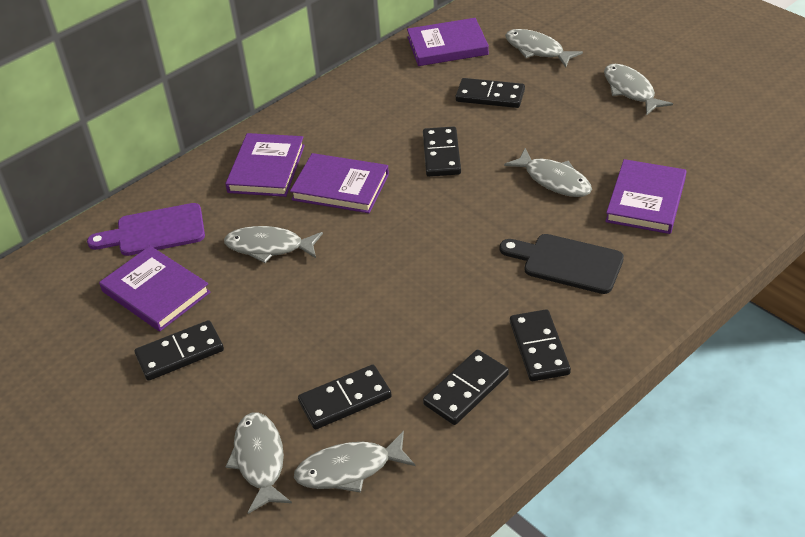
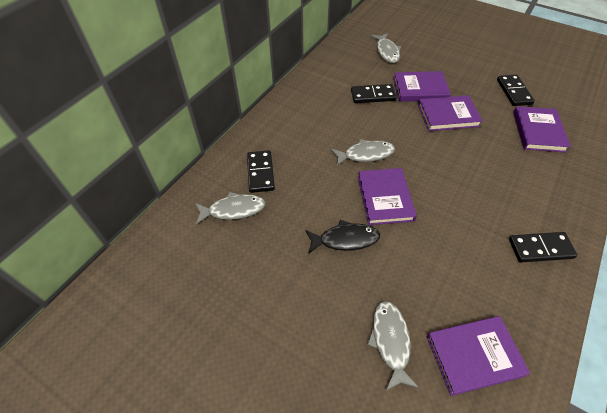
black cutting board: 1 -> 0
black domino: 6 -> 4
black fish: 0 -> 1
grey fish: 6 -> 4
purple cutting board: 1 -> 0

